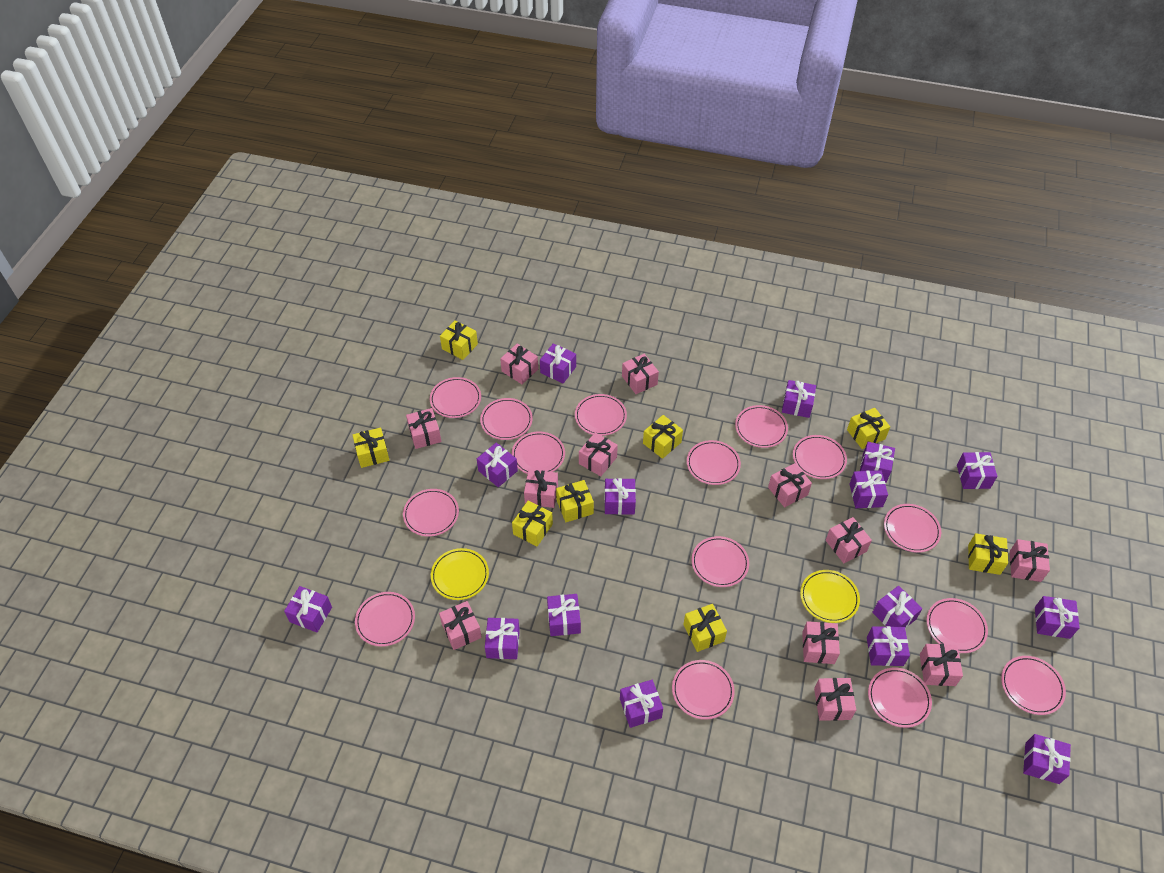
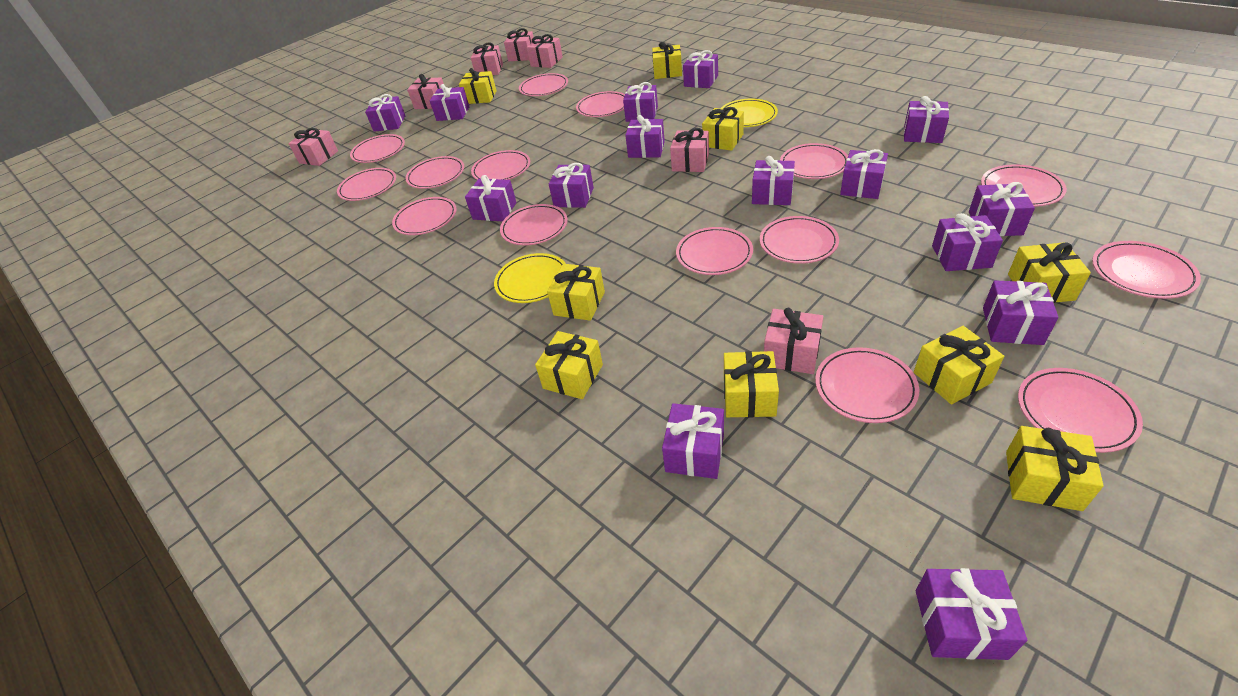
pink gift: 12 -> 7
yellow gift: 8 -> 9

